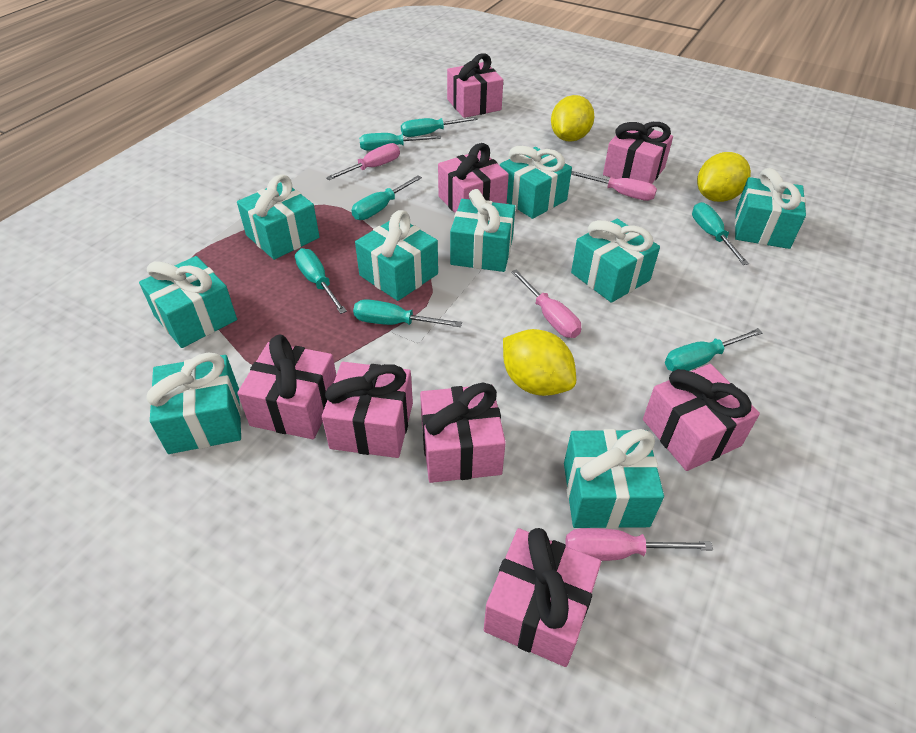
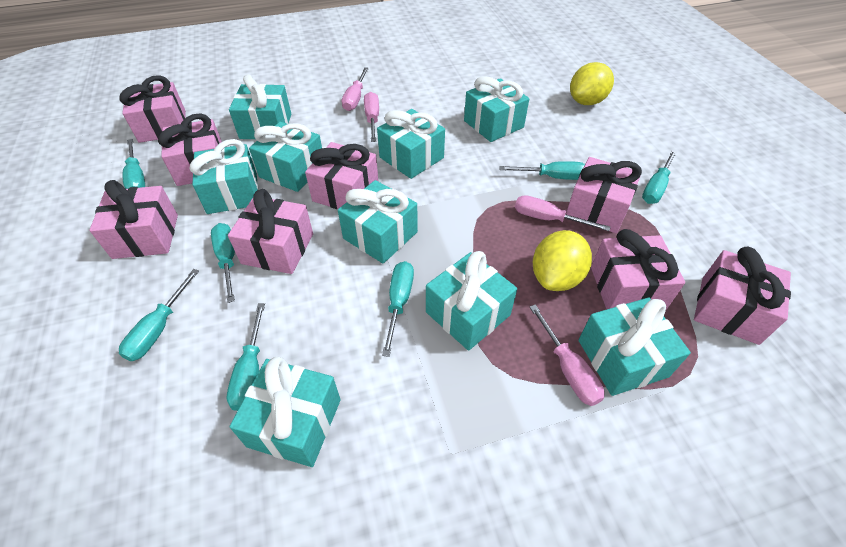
yellow lemon: 3 -> 2

